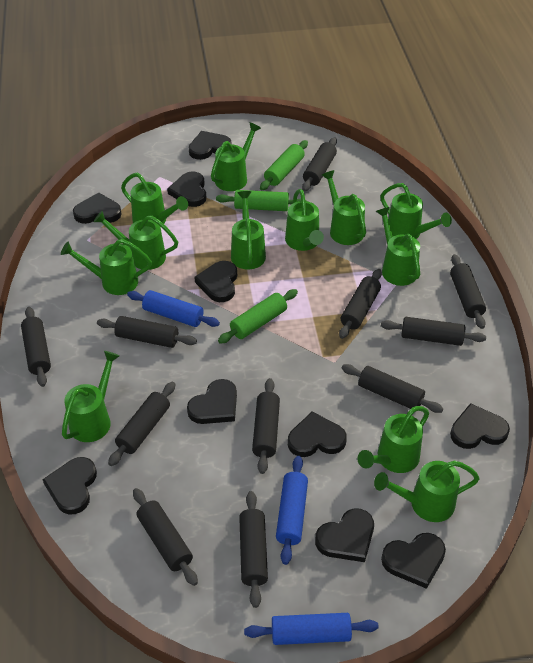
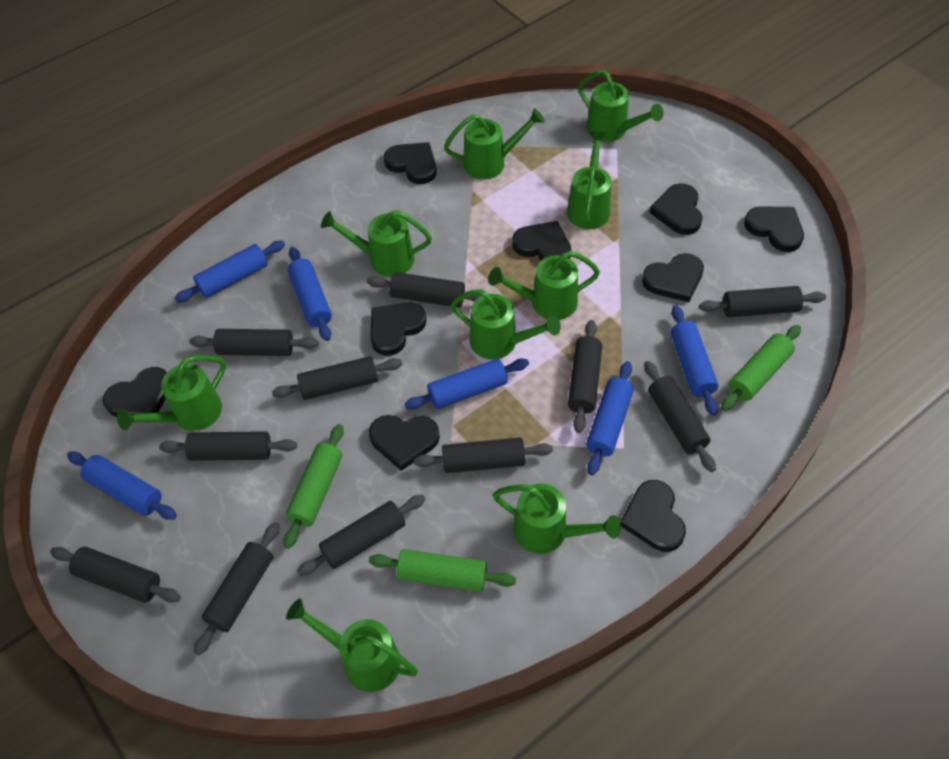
black heart: 10 -> 9
blue rolling pin: 3 -> 6
green watering can: 12 -> 9

